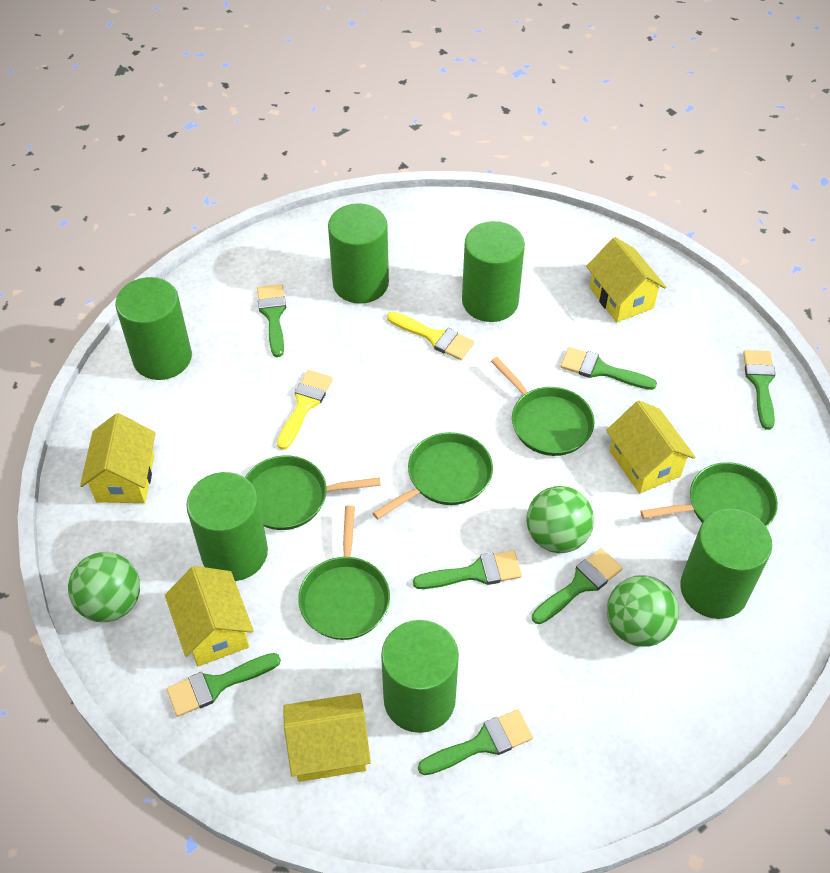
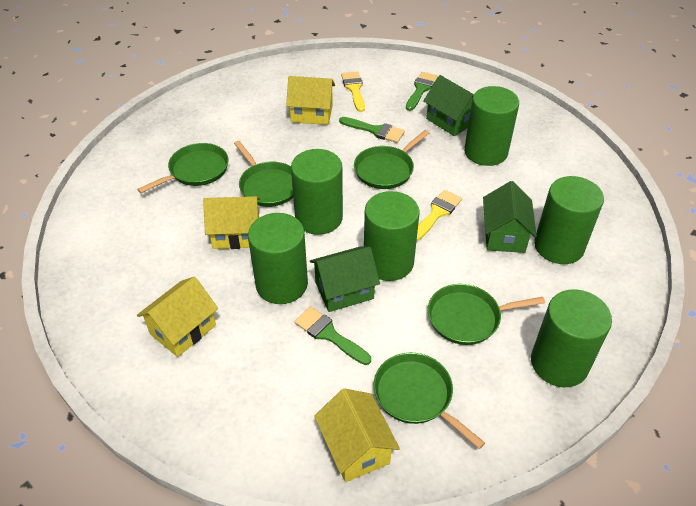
green ball: 3 -> 0
green brush: 7 -> 3
green house: 0 -> 3
yellow house: 5 -> 4

